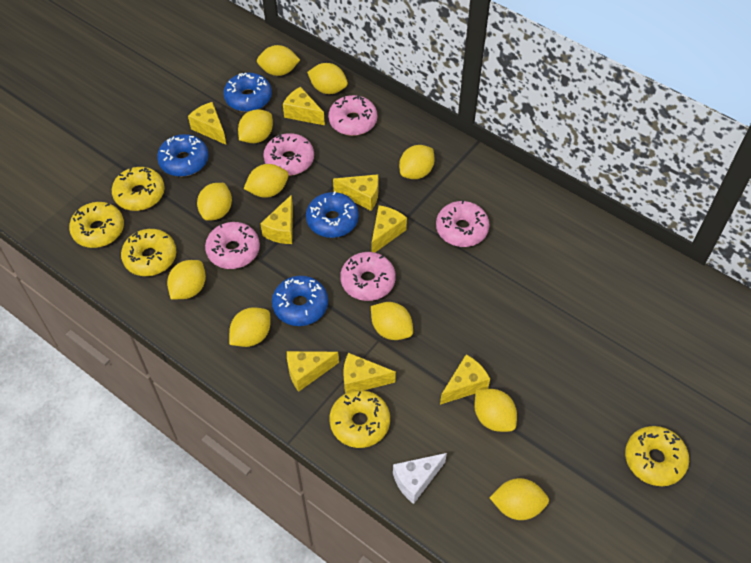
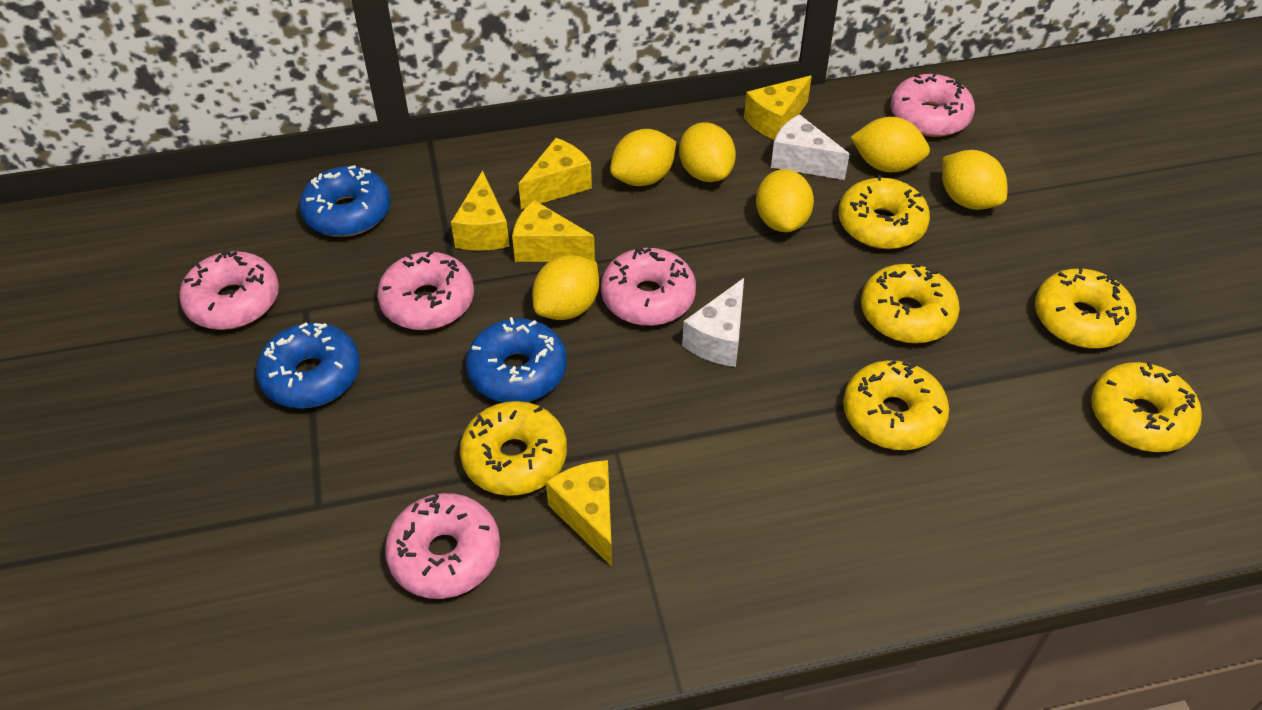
blue donut: 4 -> 3
white cheese: 1 -> 2
yellow cheese: 8 -> 5
yellow donut: 5 -> 6
yellow lemon: 11 -> 6

